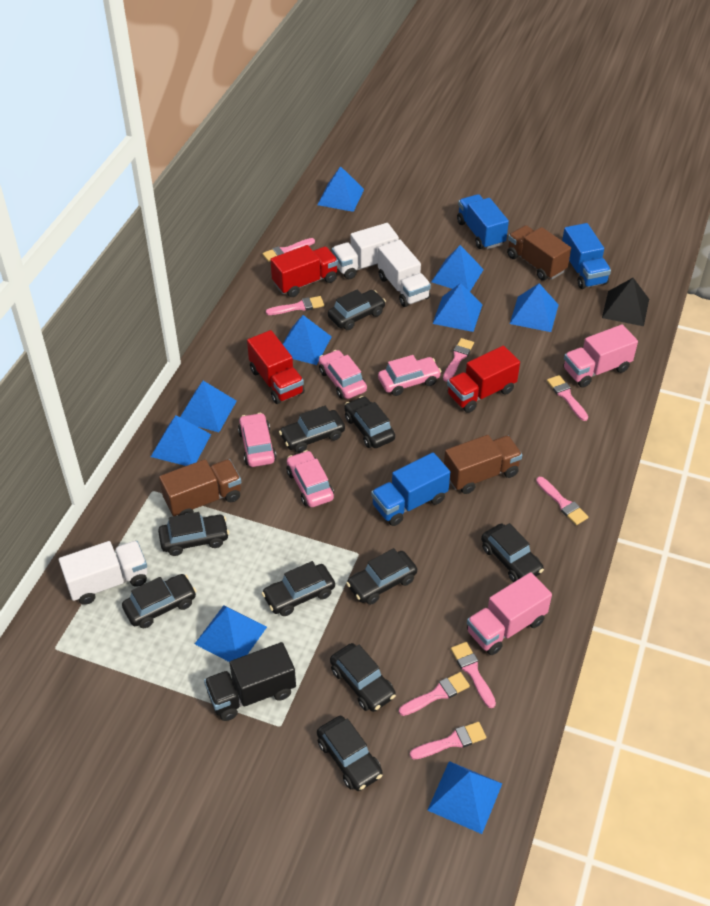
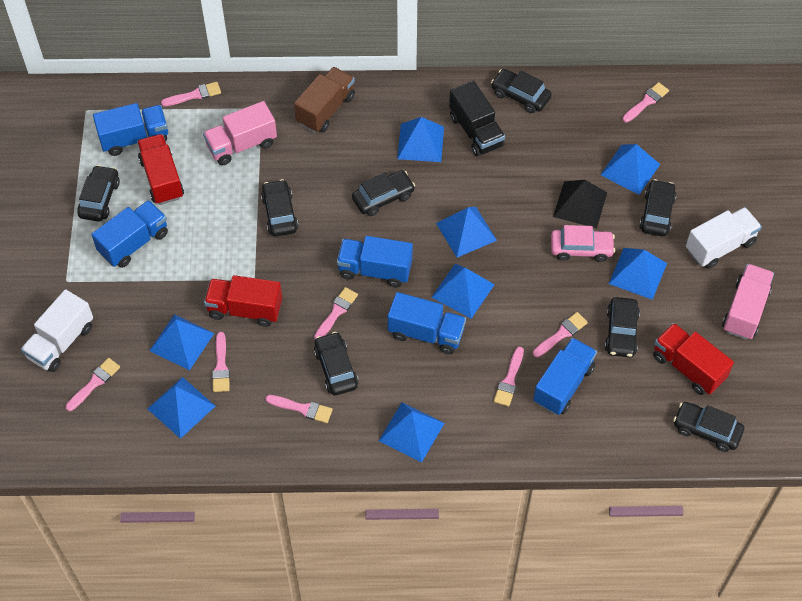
black car: 10 -> 8
blue pyramid: 9 -> 8
blue truck: 3 -> 5
brown truck: 3 -> 1
pink car: 4 -> 1
white truck: 3 -> 2

